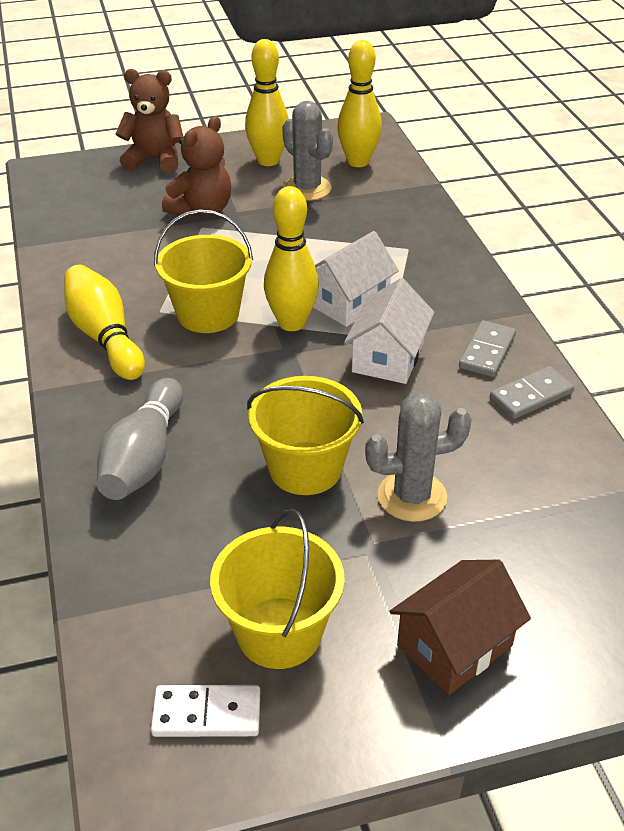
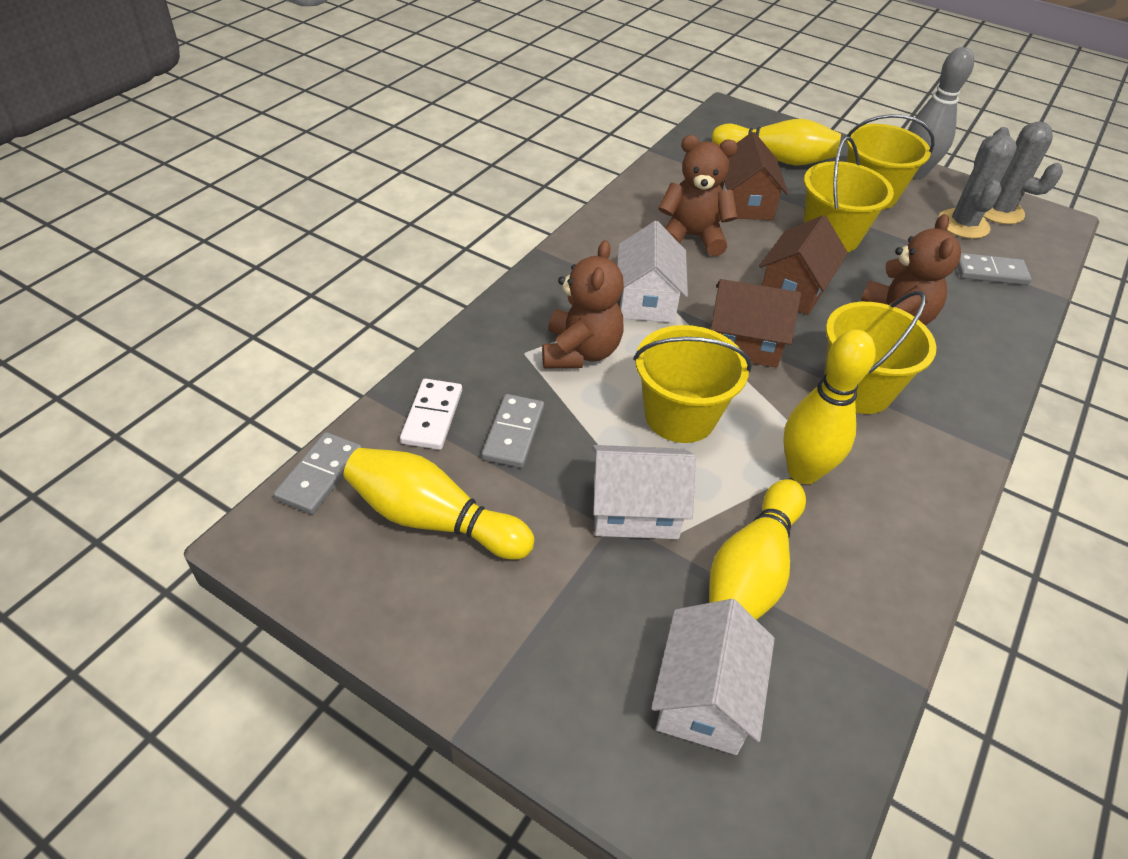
brown house: 1 -> 3
brown teddy bear: 2 -> 3
grey domino: 2 -> 3
white house: 2 -> 3
yellow bucket: 3 -> 4

